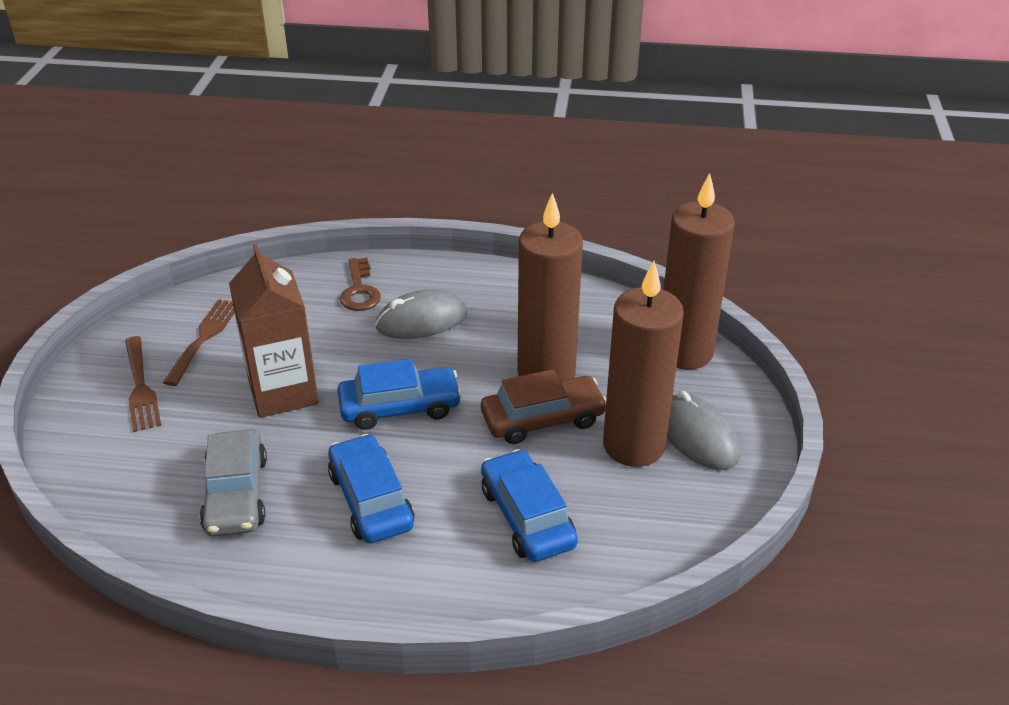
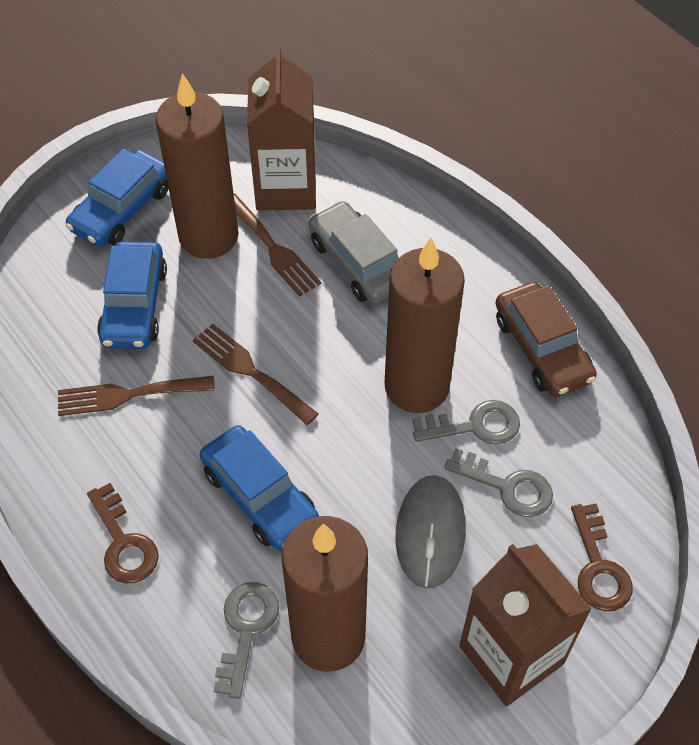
brown carton: 1 -> 2
brown fork: 2 -> 3
brown key: 1 -> 2
grey key: 0 -> 3
grey mouse: 2 -> 1

